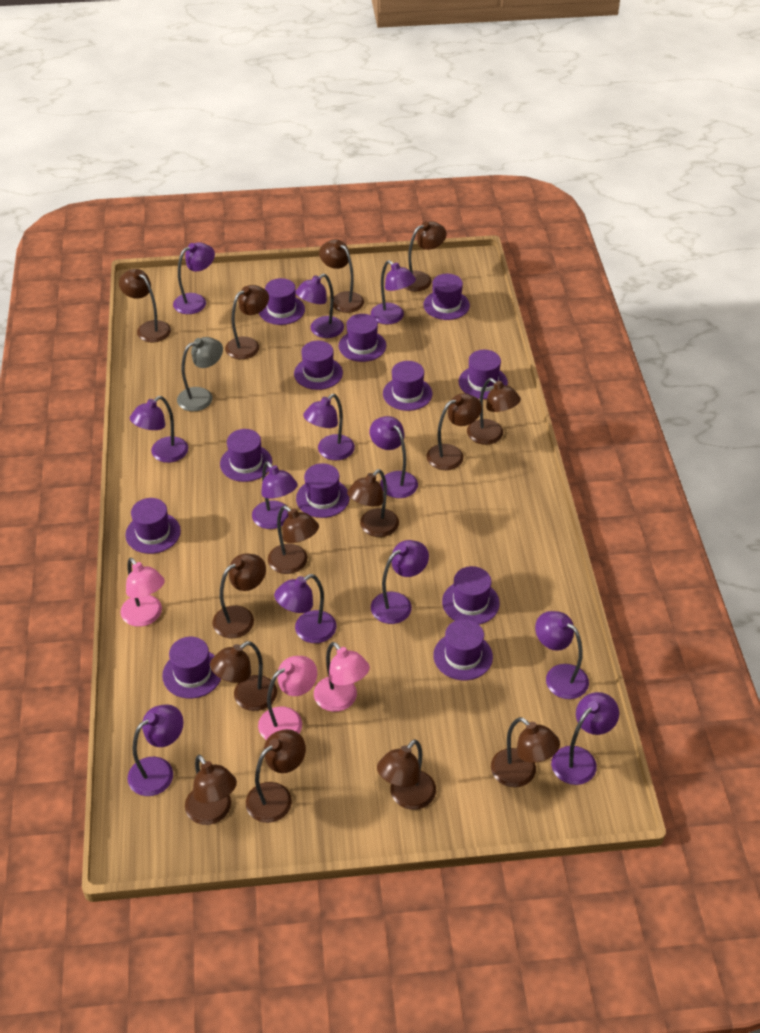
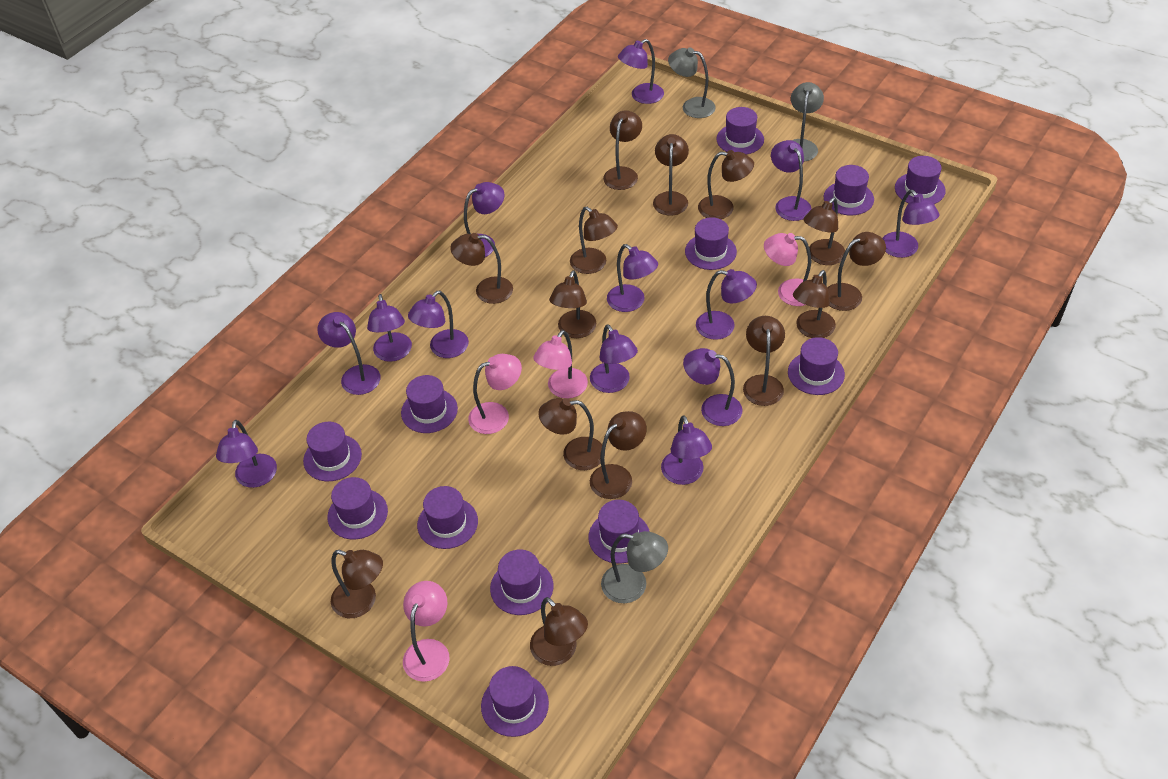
grey lamp: 1 -> 3
pink lamp: 3 -> 4
purple lamp: 12 -> 13

